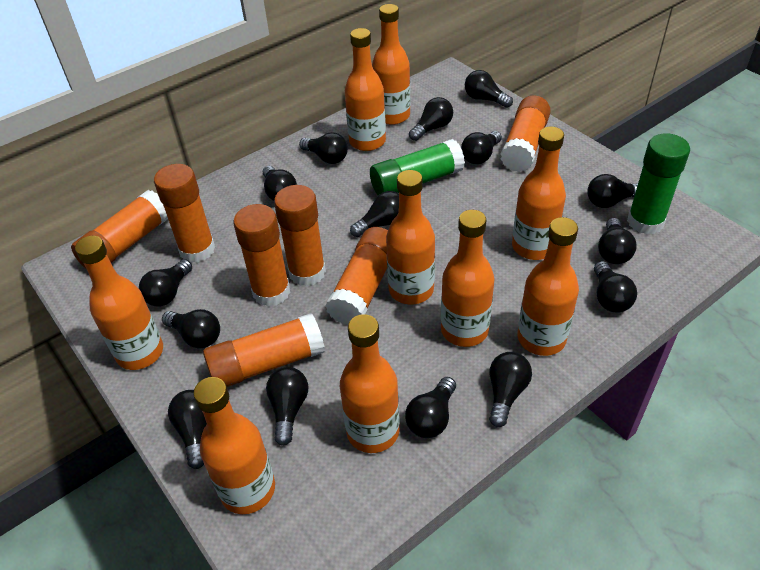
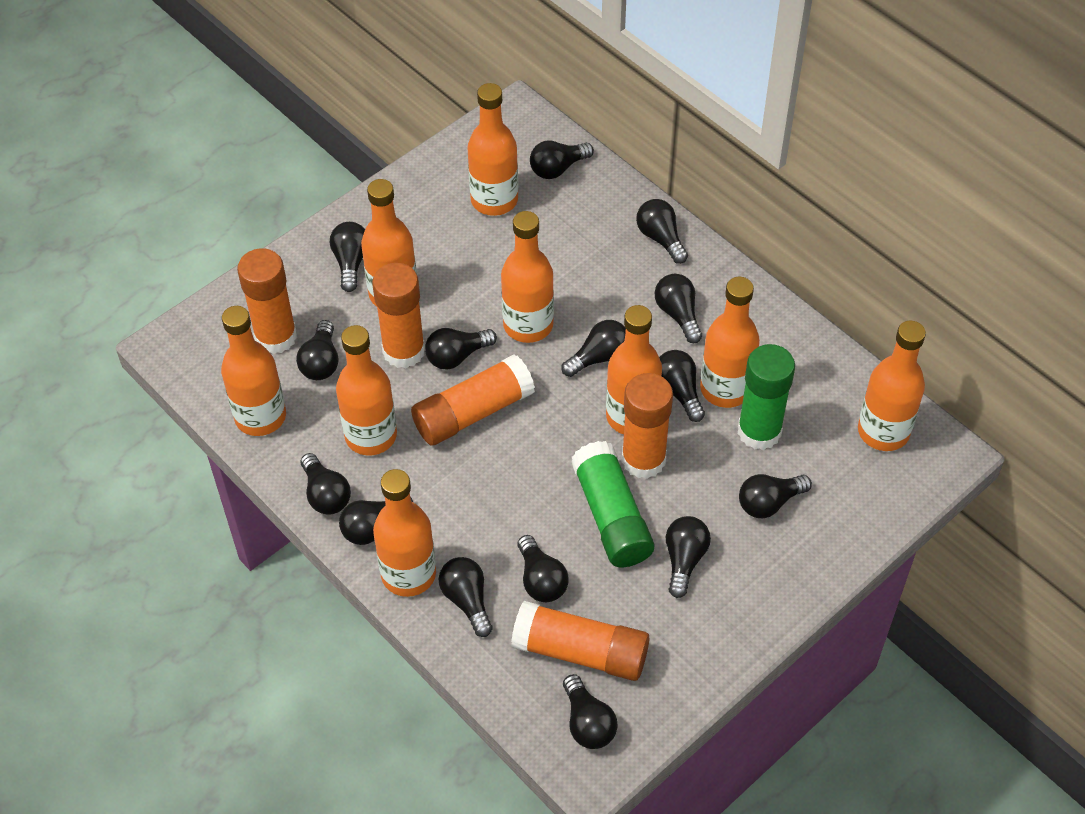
orange glue stick: 7 -> 5

